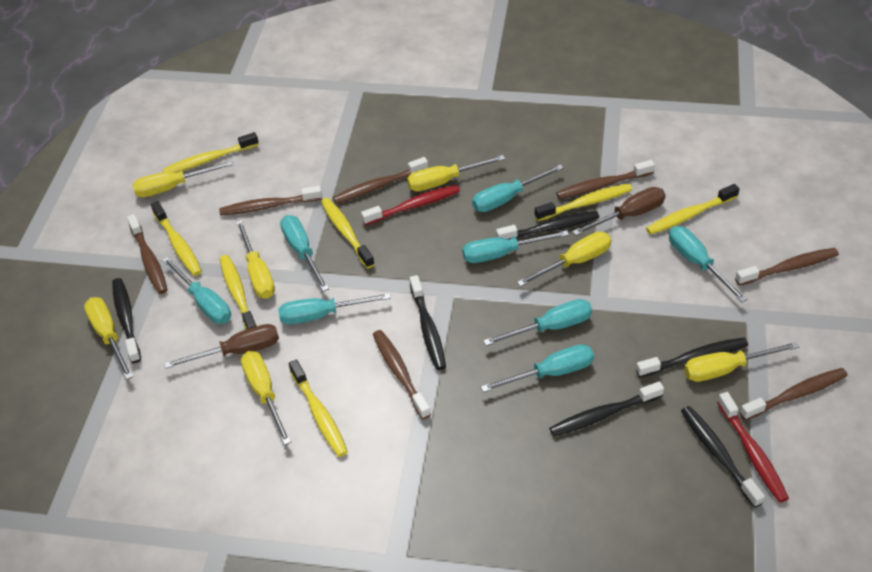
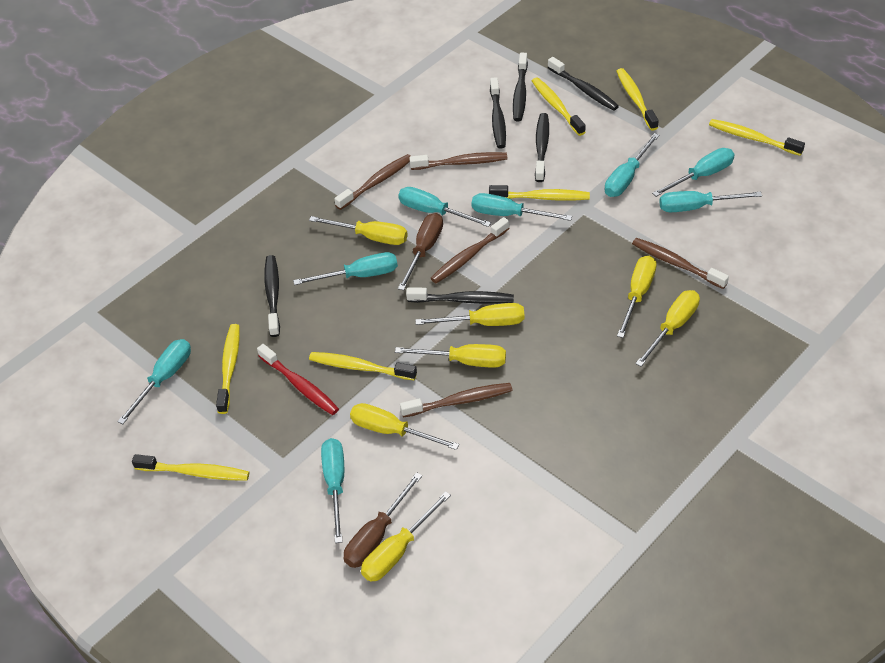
brown toothbrush: 7 -> 5
red toothbrush: 2 -> 1

